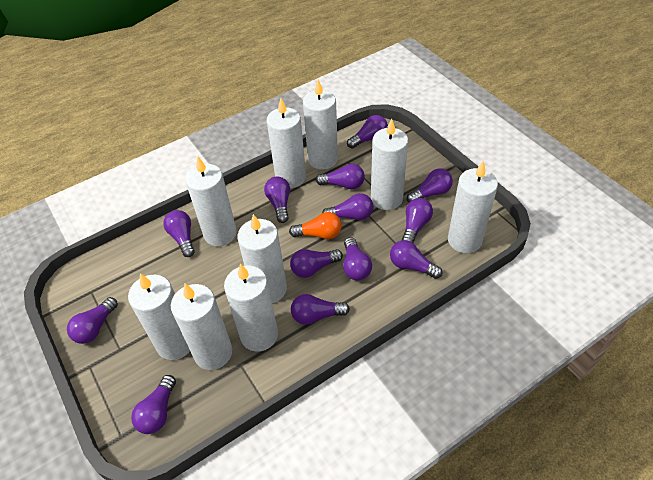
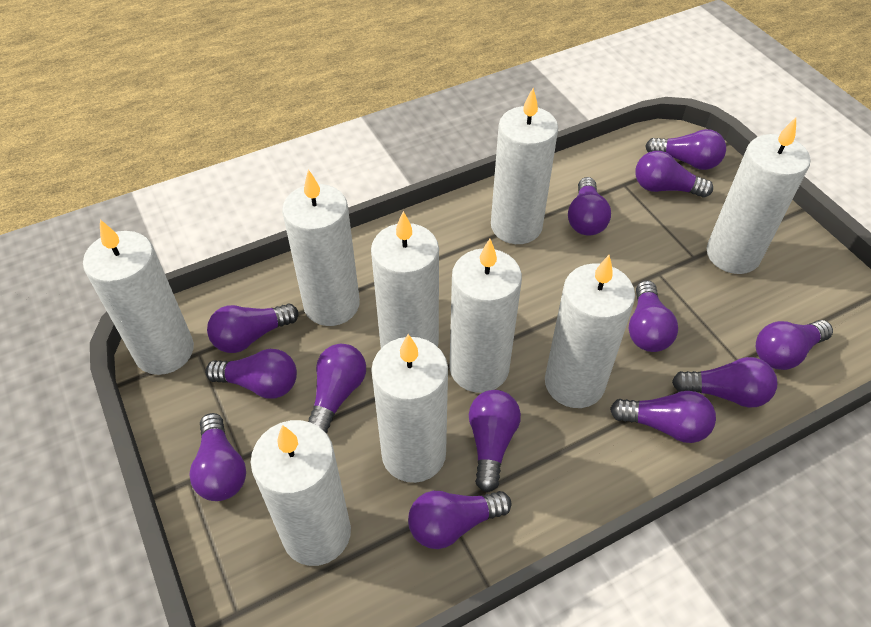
orange light bulb: 1 -> 0

